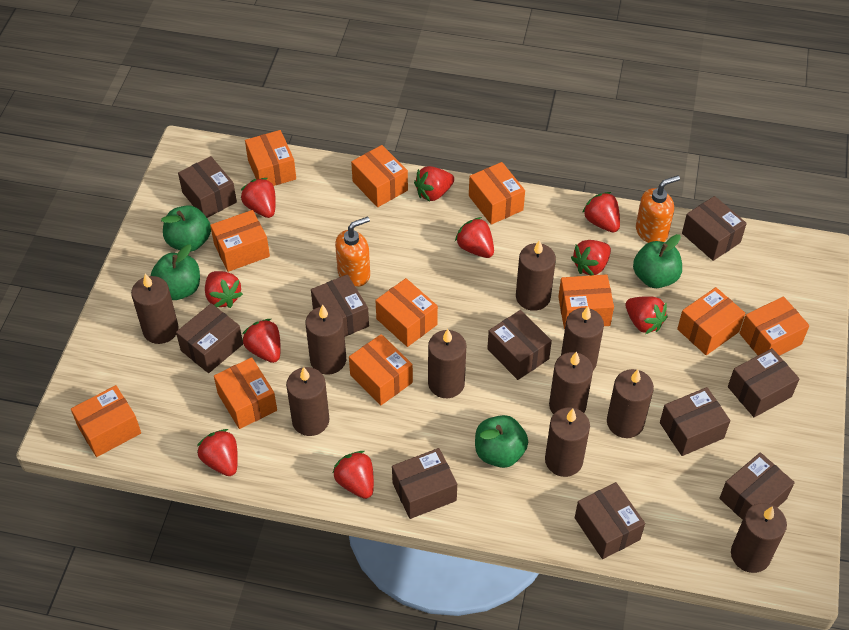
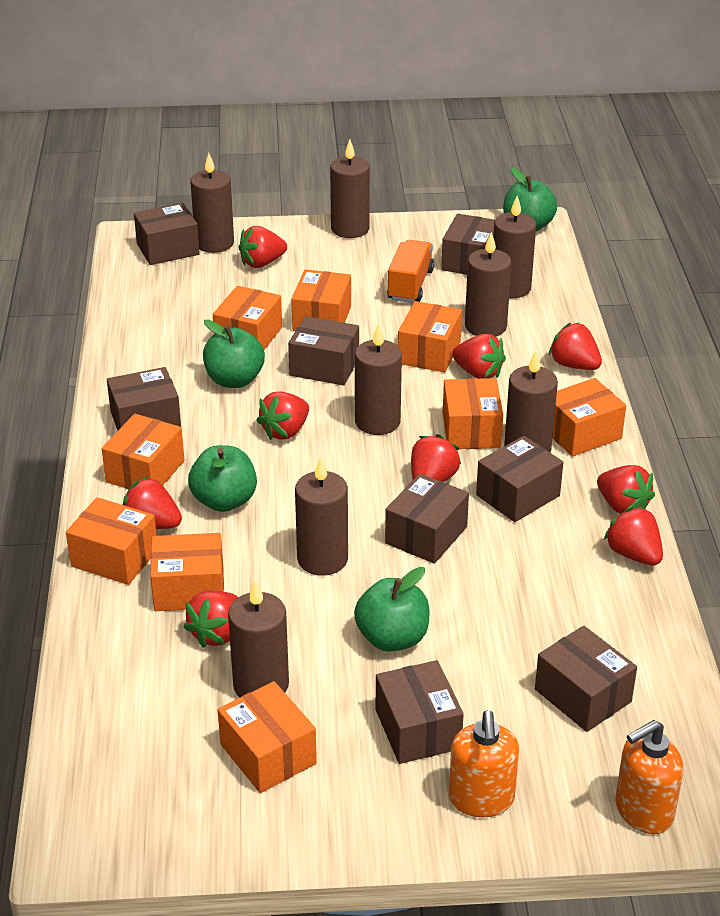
brown box: 10 -> 8
brown candle: 10 -> 8
orange box: 11 -> 9
orange truck: 0 -> 1
red strawberry: 10 -> 9

